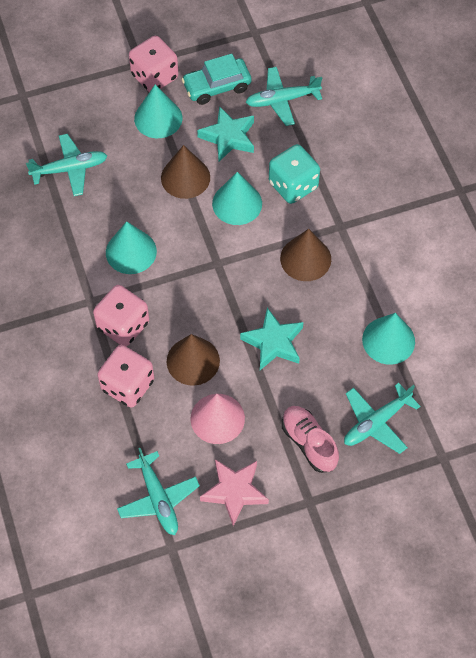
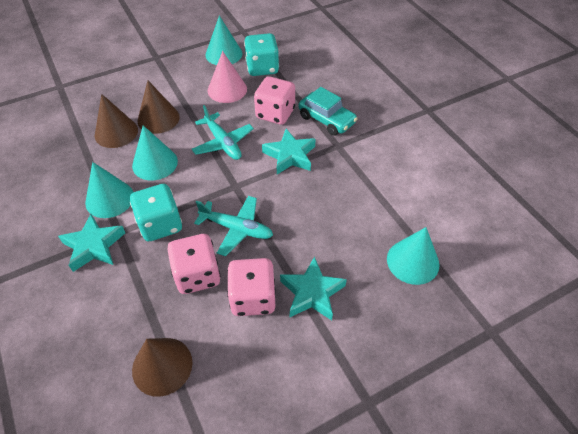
pink shoe: 1 -> 0
pink star: 1 -> 0
turquoise dice: 1 -> 2
turquoise plane: 4 -> 2
turquoise star: 2 -> 3

